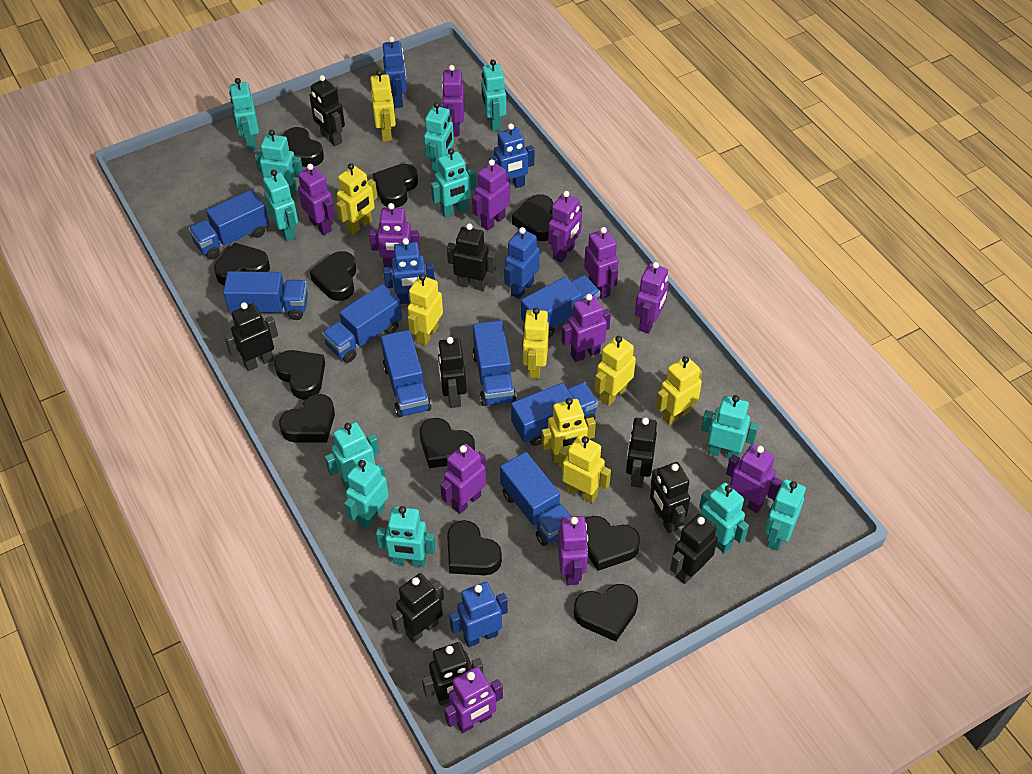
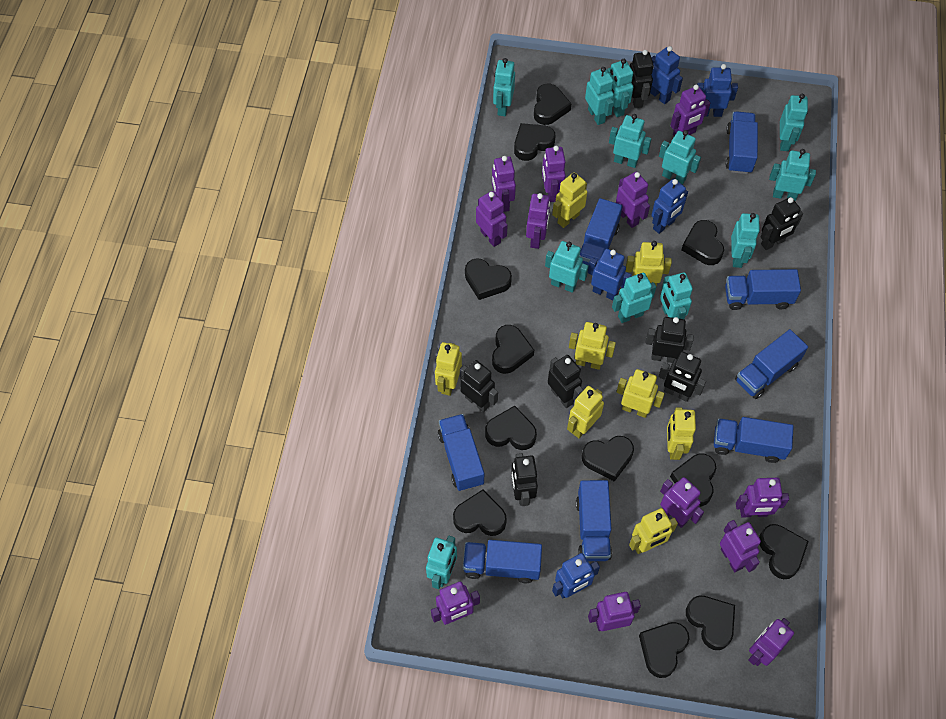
black heart: 11 -> 12
black robot: 9 -> 7

